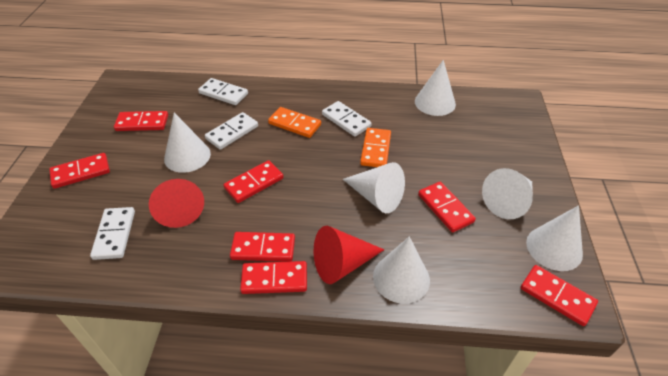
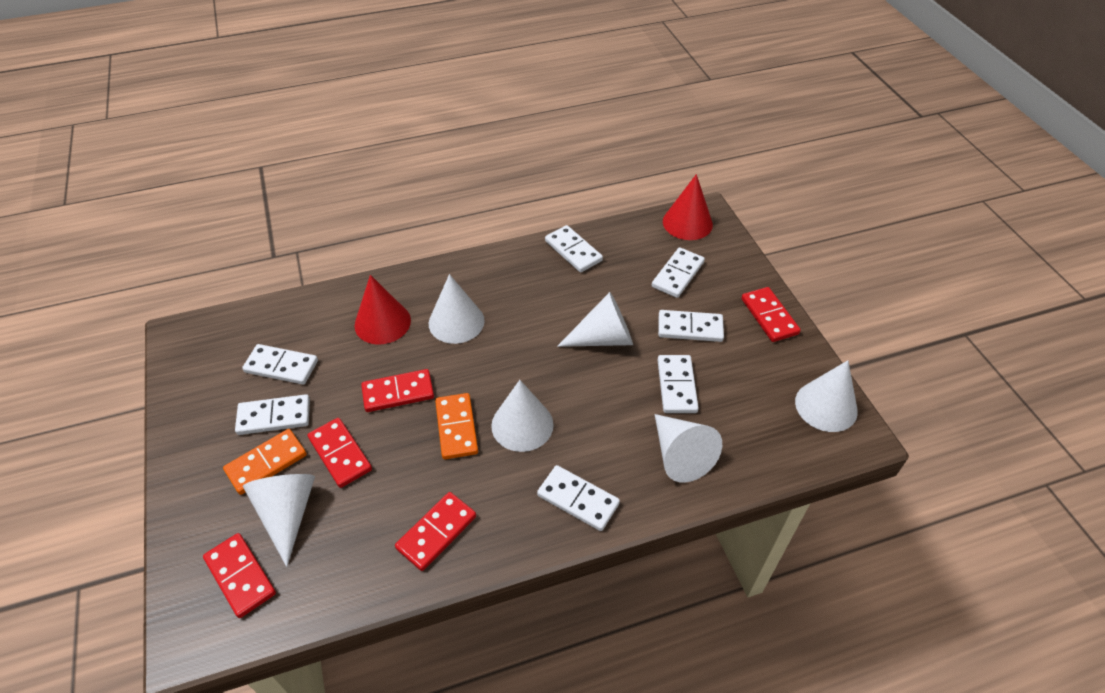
red domino: 7 -> 5
white domino: 4 -> 7

